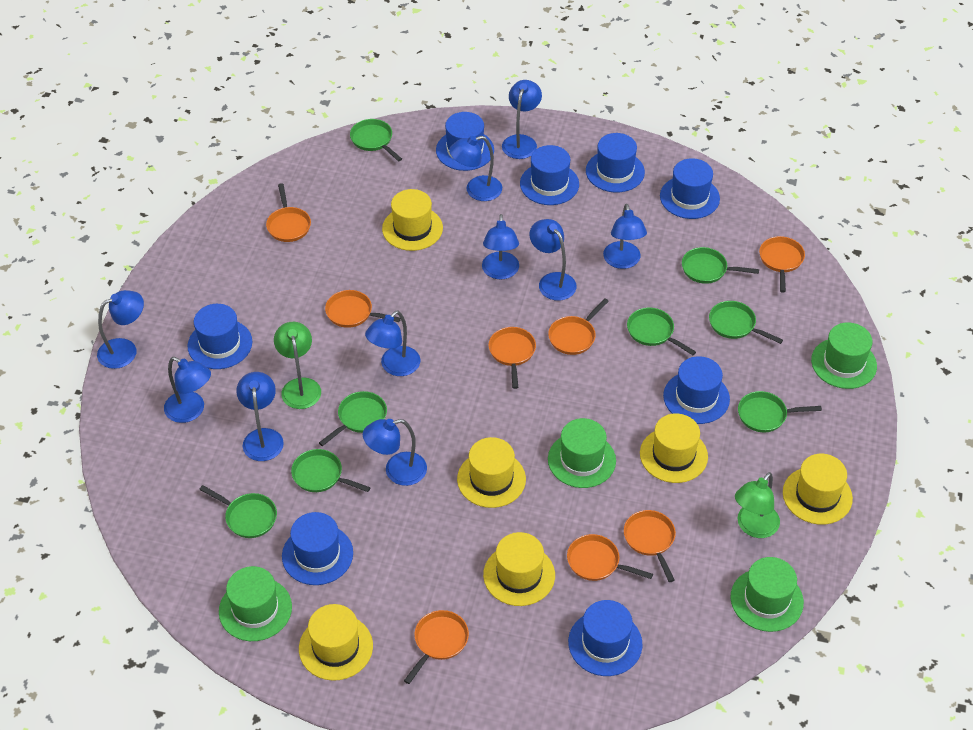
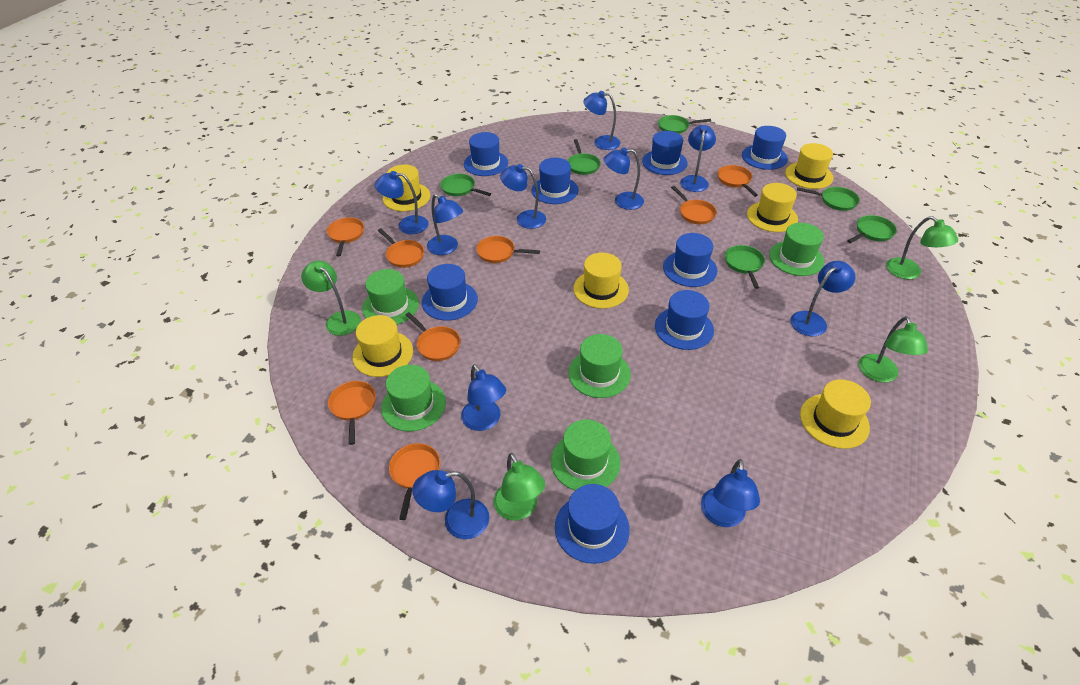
green hat: 4 -> 5
green lamp: 2 -> 4
green pan: 8 -> 6

